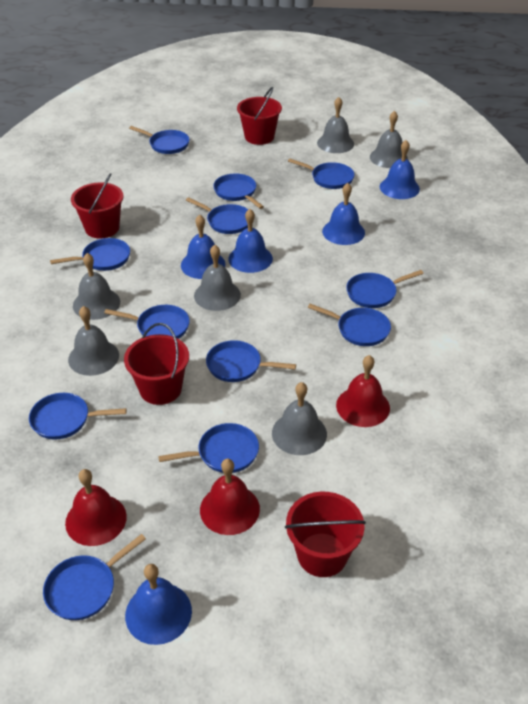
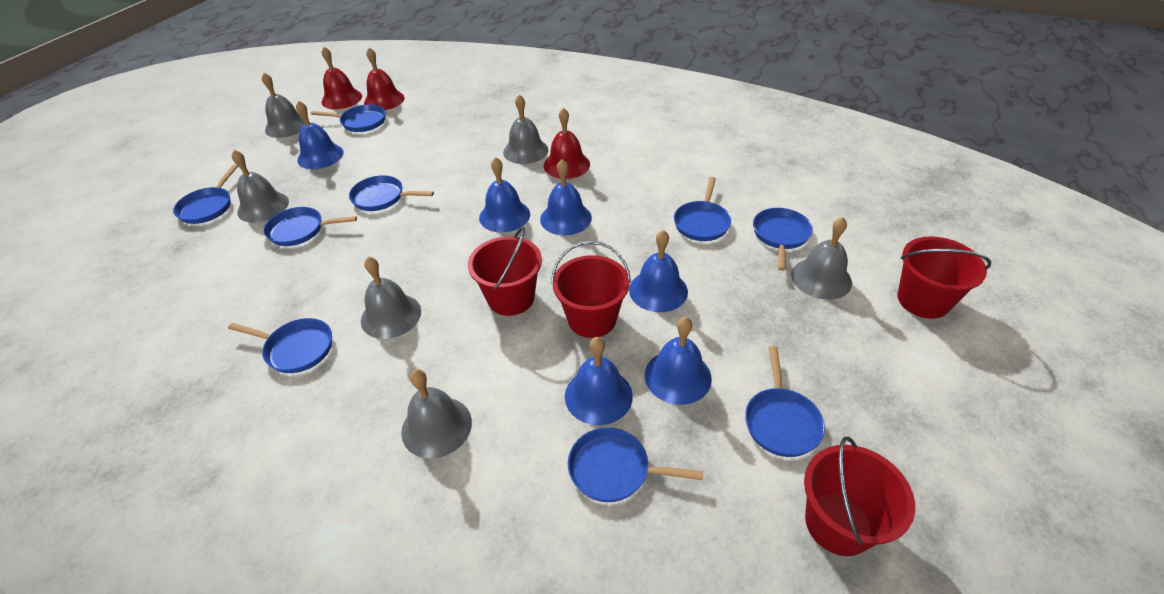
blue bell: 5 -> 6
blue pan: 12 -> 9

